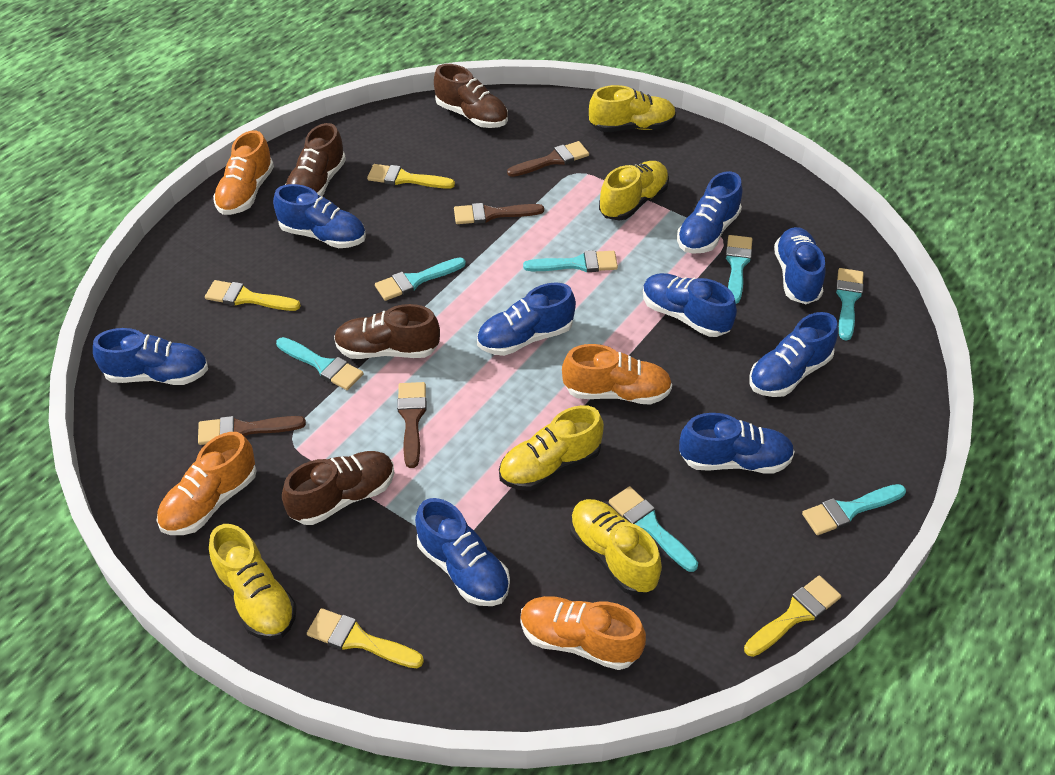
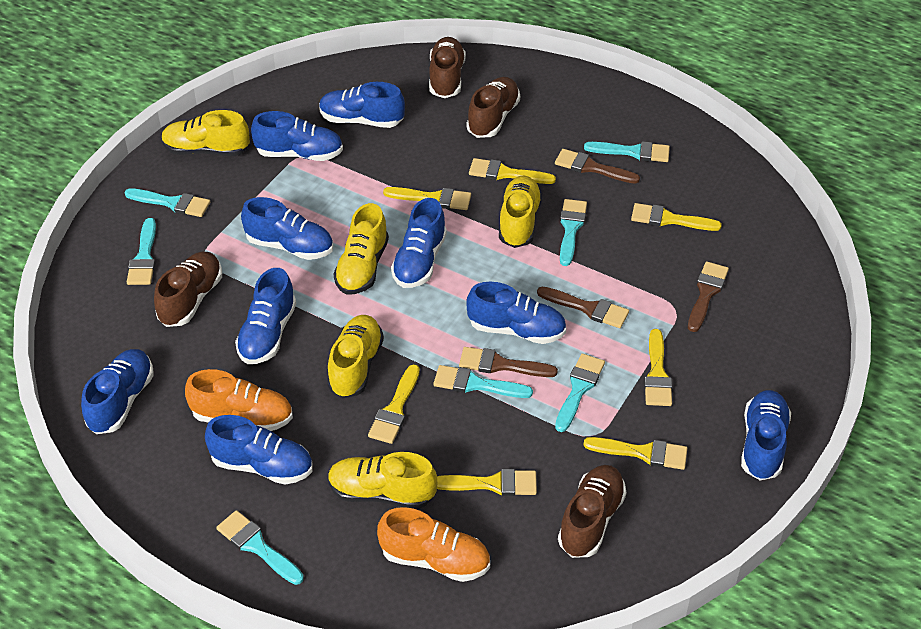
orange shoe: 4 -> 2
yellow brush: 4 -> 7

